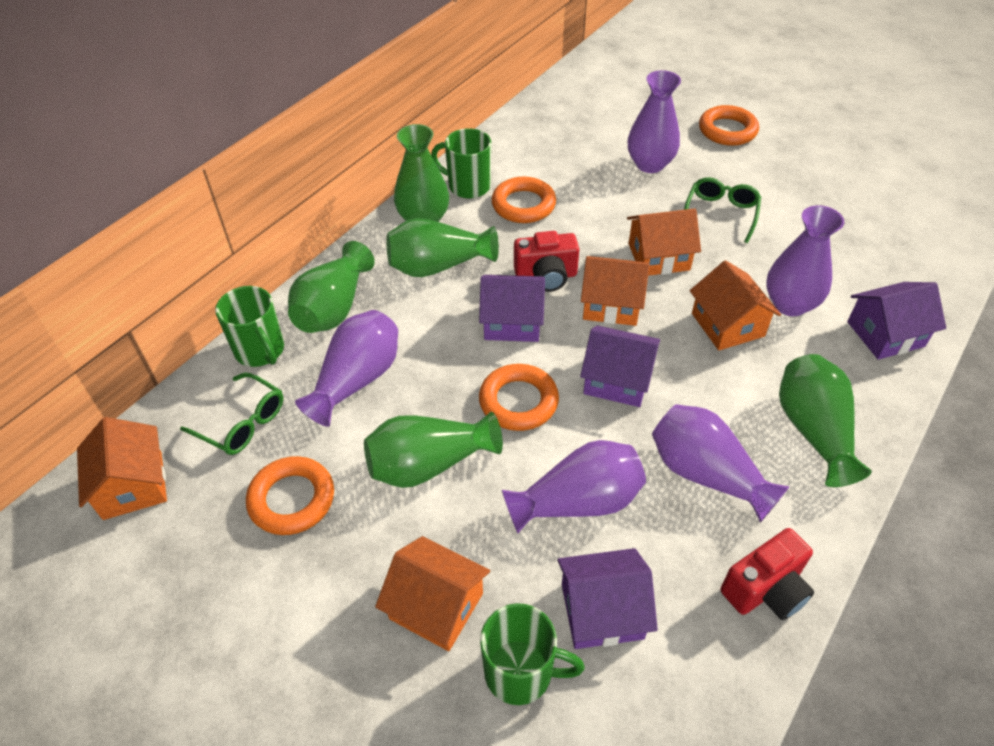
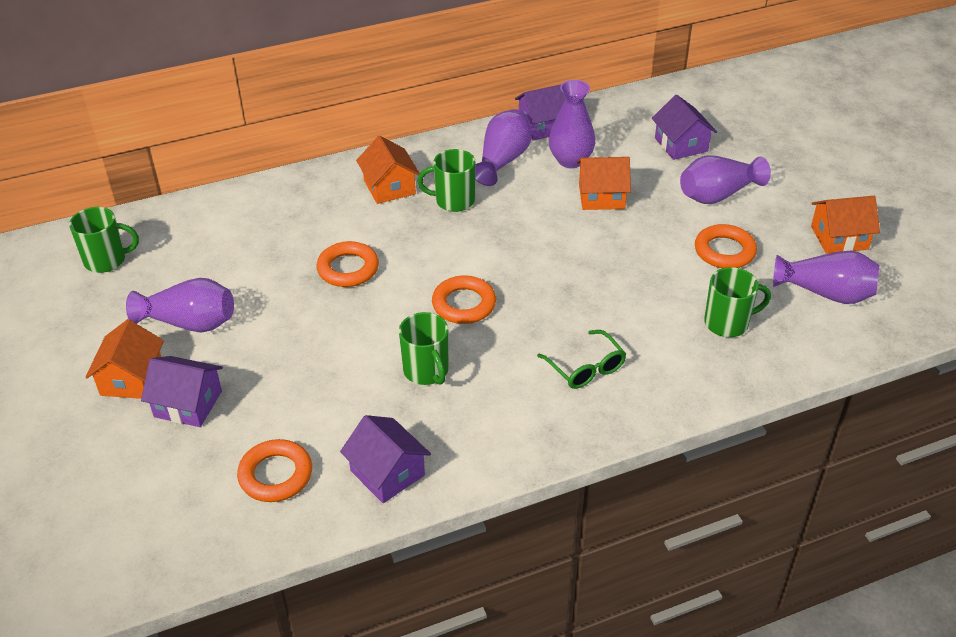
green glasses: 2 -> 1
green mug: 3 -> 4
green vase: 5 -> 0
orange house: 5 -> 4
red camera: 2 -> 0

